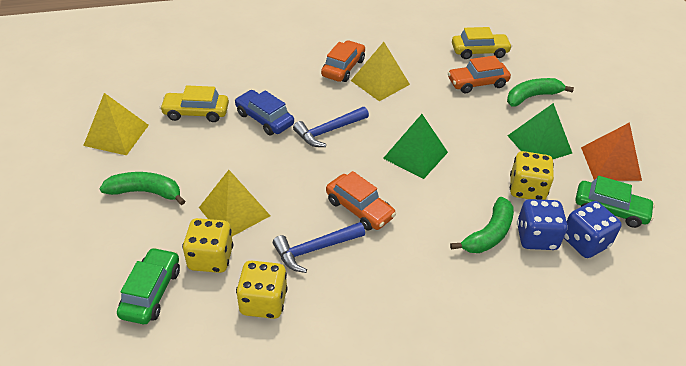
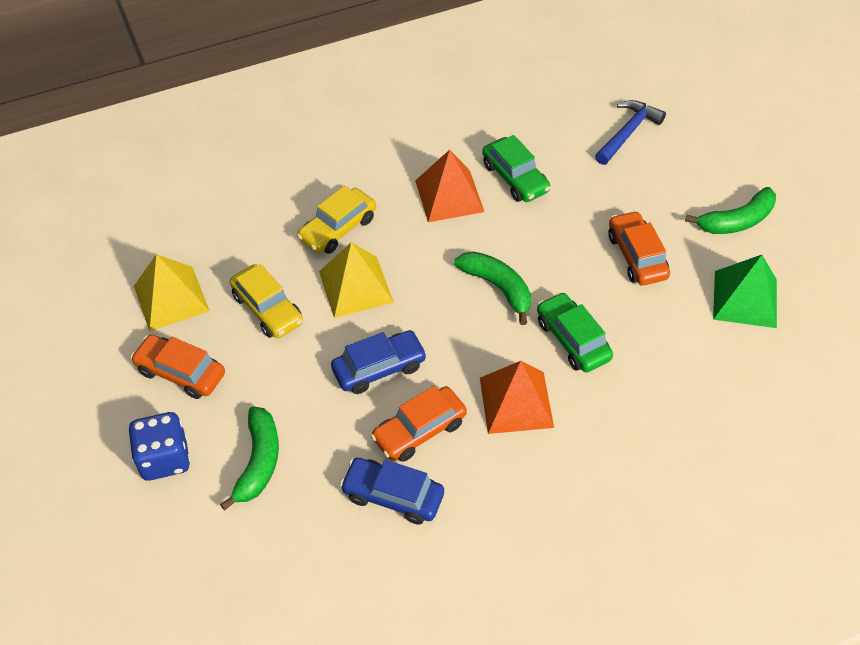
blue car: 1 -> 2
blue dice: 2 -> 1
blue hammer: 2 -> 1
green pyramid: 2 -> 1
orange pyramid: 1 -> 2
yellow dice: 3 -> 0
yellow pyramid: 3 -> 2

